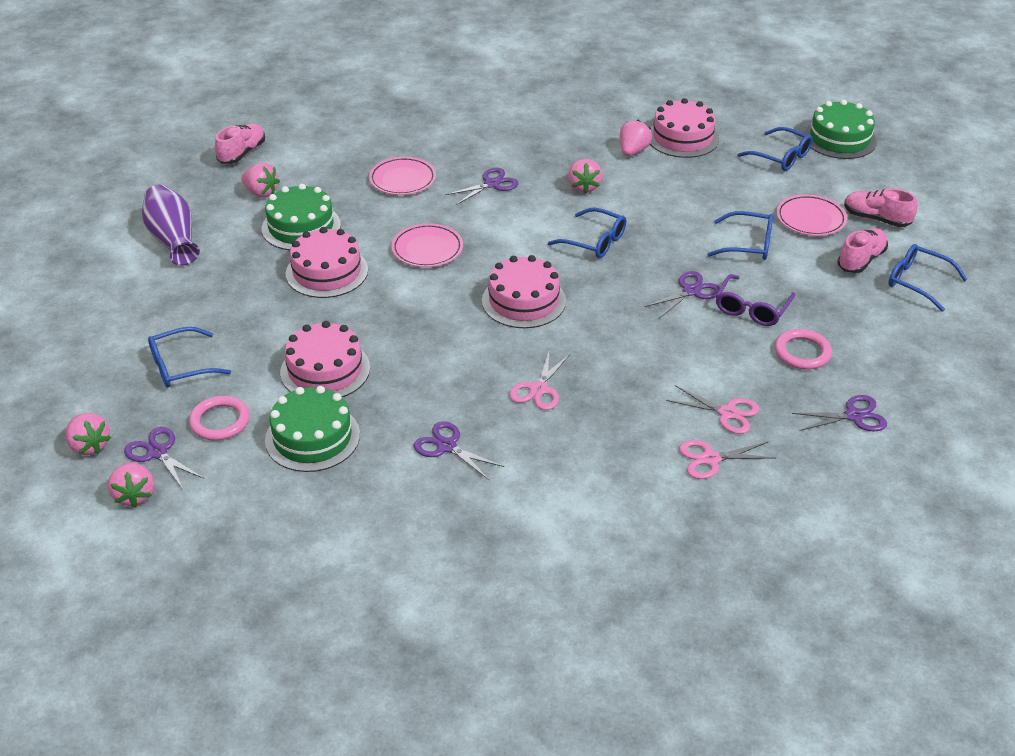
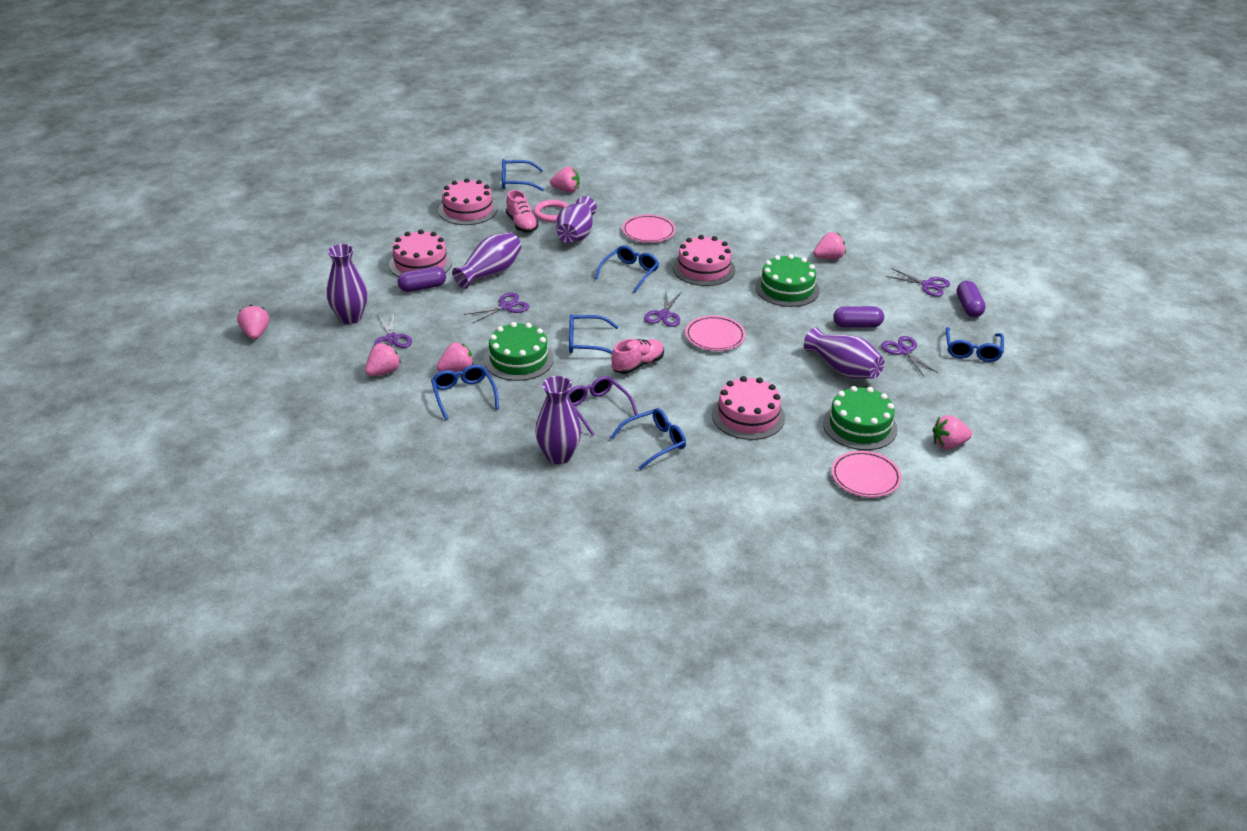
blue glasses: 5 -> 6
pink ring: 2 -> 1
pink scissors: 3 -> 0
pink shoe: 3 -> 2
pink strawberry: 5 -> 6
purple capsule: 0 -> 3
purple vase: 1 -> 5

